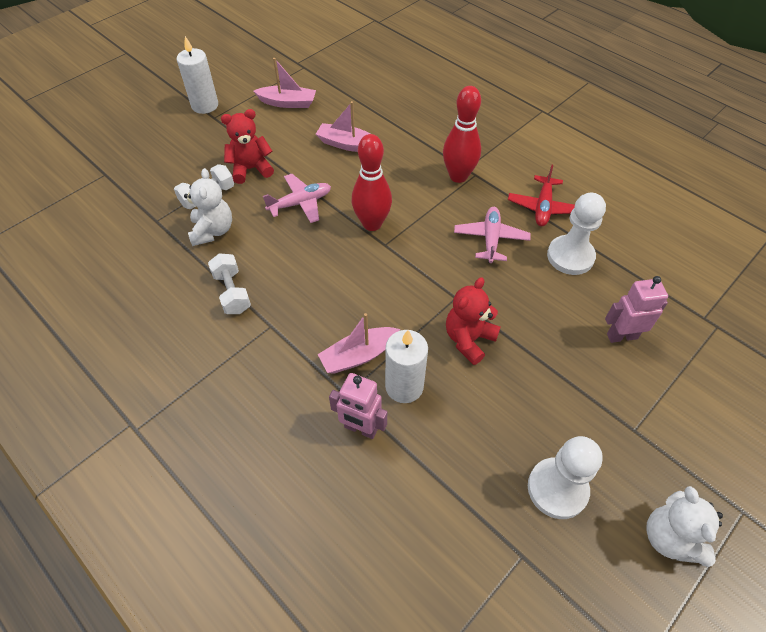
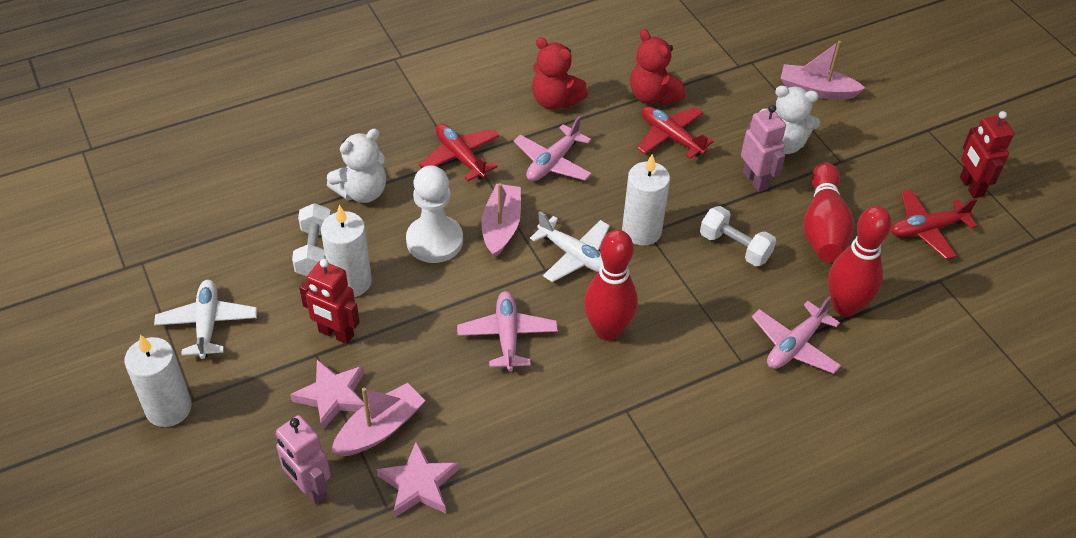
pink plane: 2 -> 3
pink star: 0 -> 2
red bowling pin: 2 -> 3
red plane: 1 -> 3
red robot: 0 -> 2
white candle: 2 -> 3
white pawn: 2 -> 1
white plane: 0 -> 2

